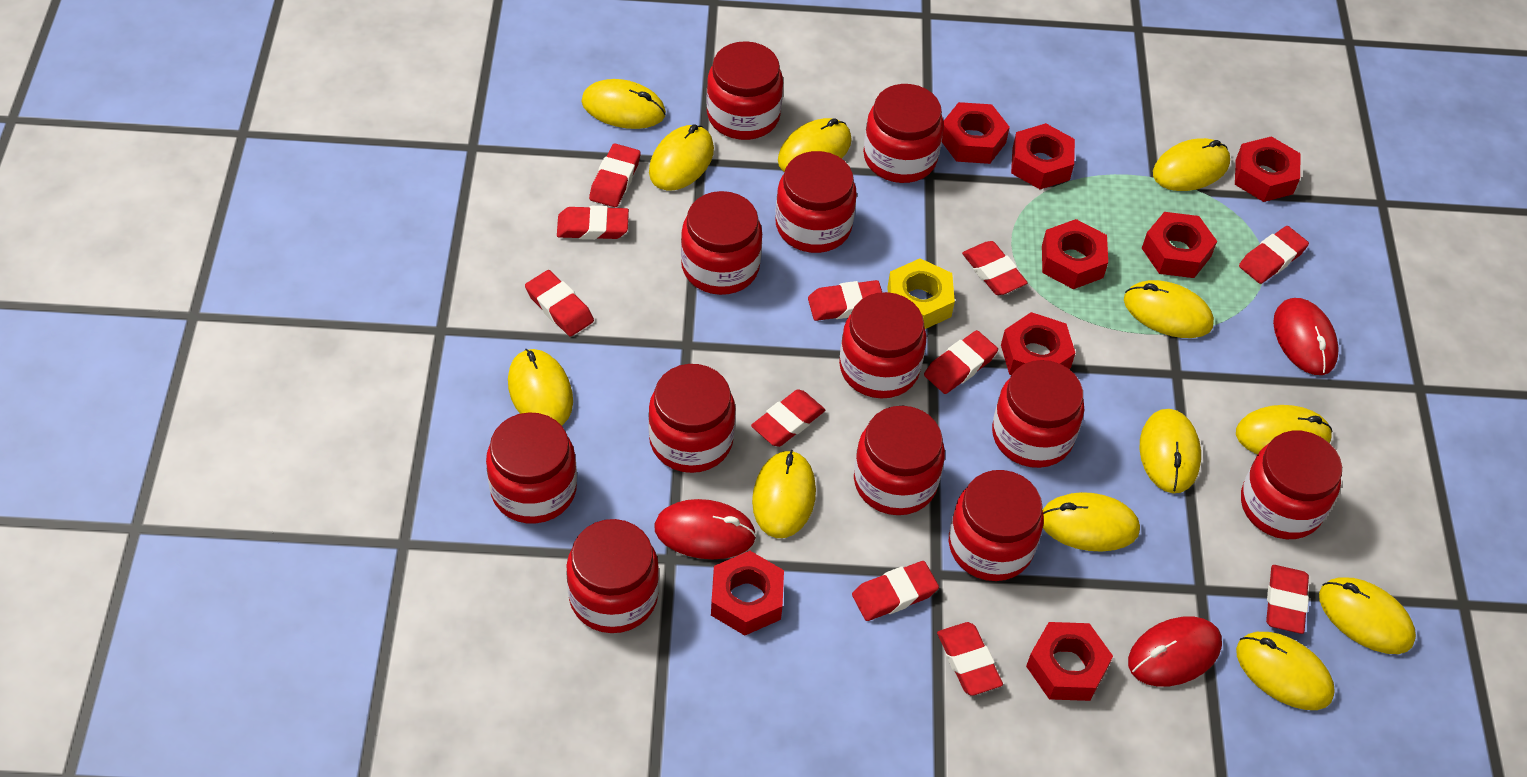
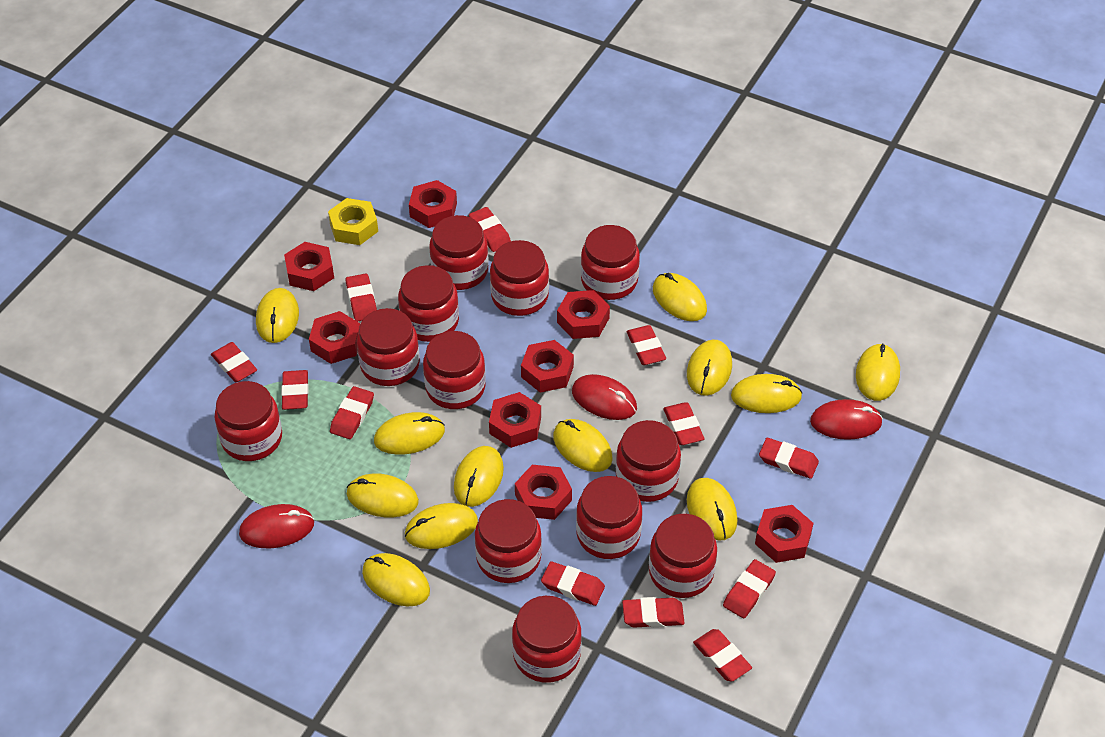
red eraser: 11 -> 12

